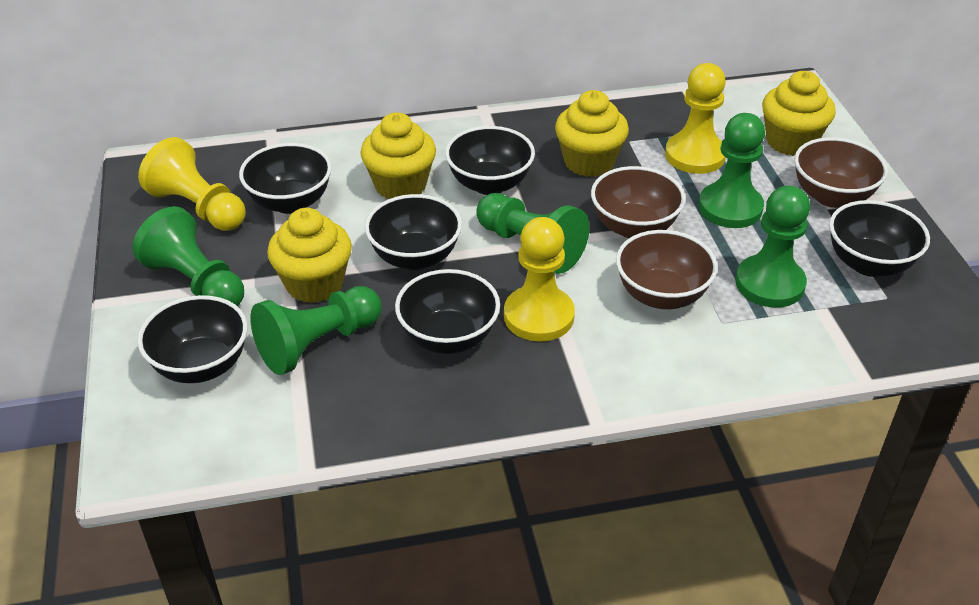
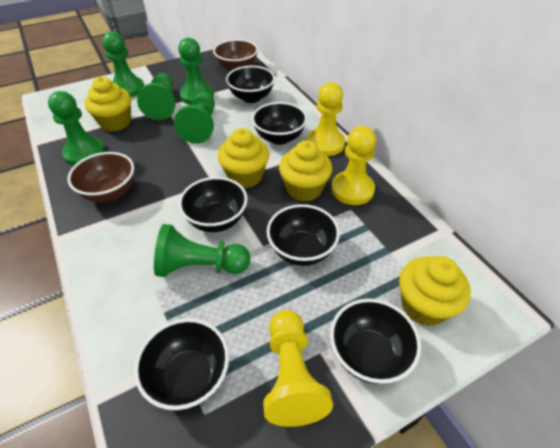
brown bowl: 3 -> 2
green pawn: 5 -> 6

